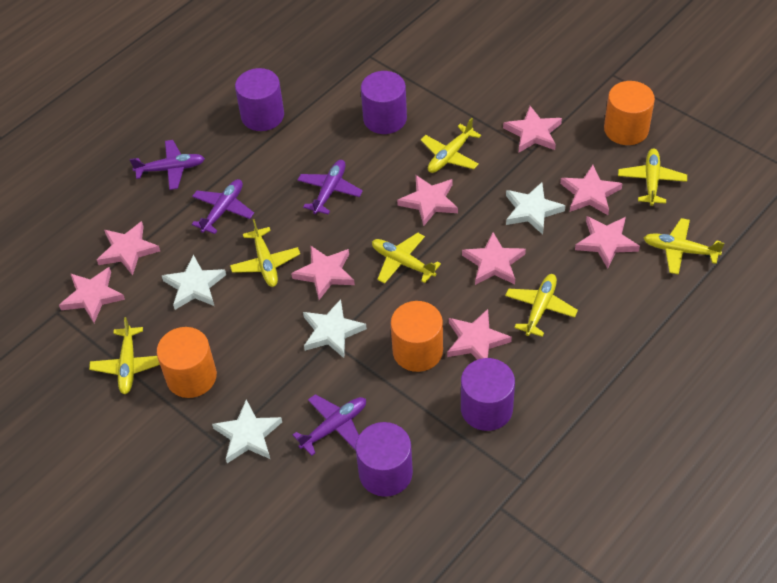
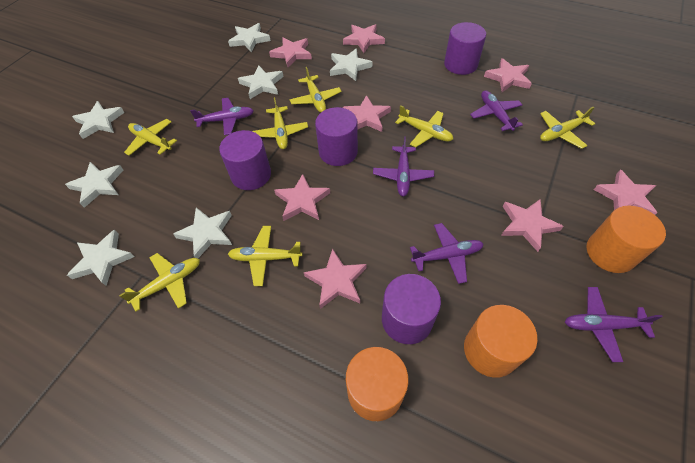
pink star: 9 -> 8
purple plane: 4 -> 5
white star: 4 -> 7

